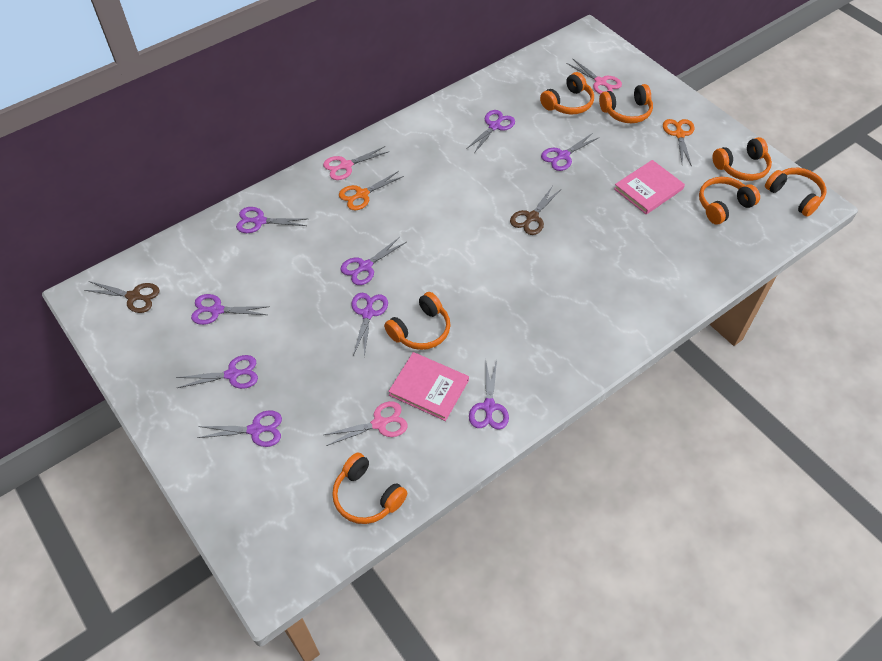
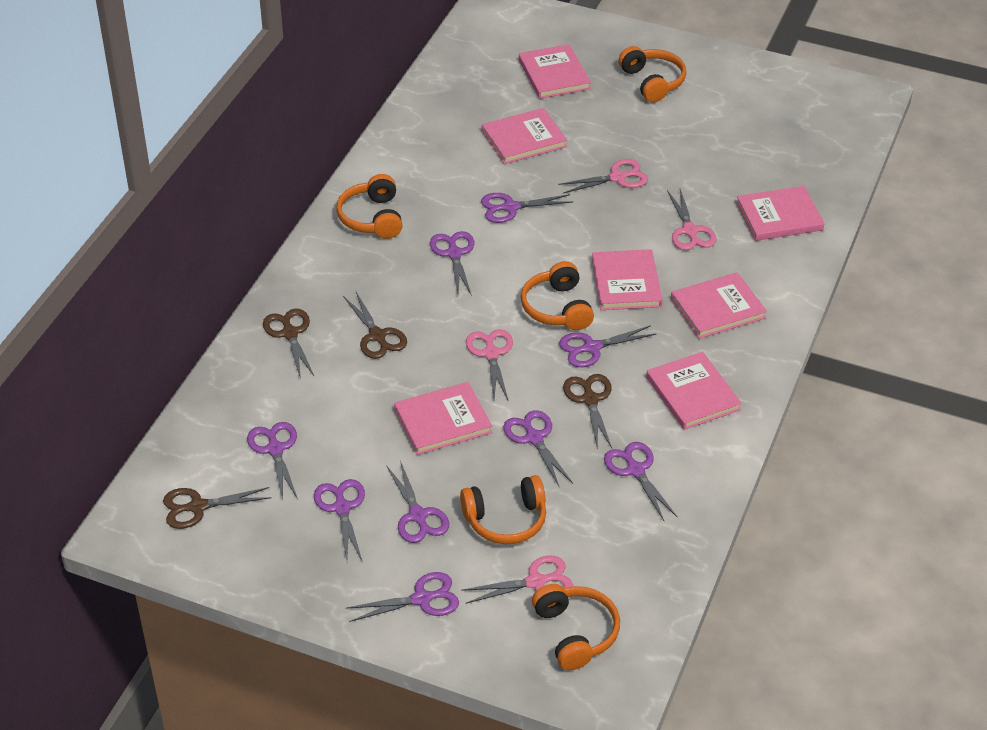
brown scissors: 2 -> 4
orange headphones: 7 -> 5
orange scissors: 2 -> 0
pink book: 2 -> 7
pink scissors: 3 -> 4

